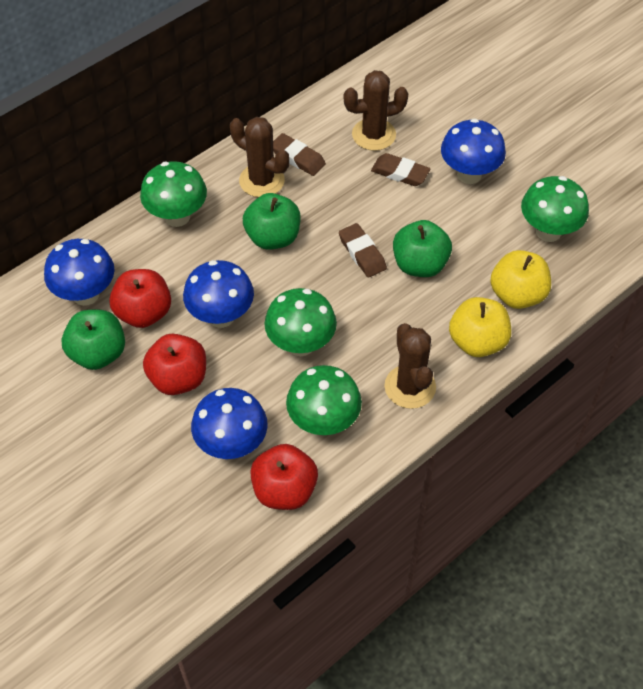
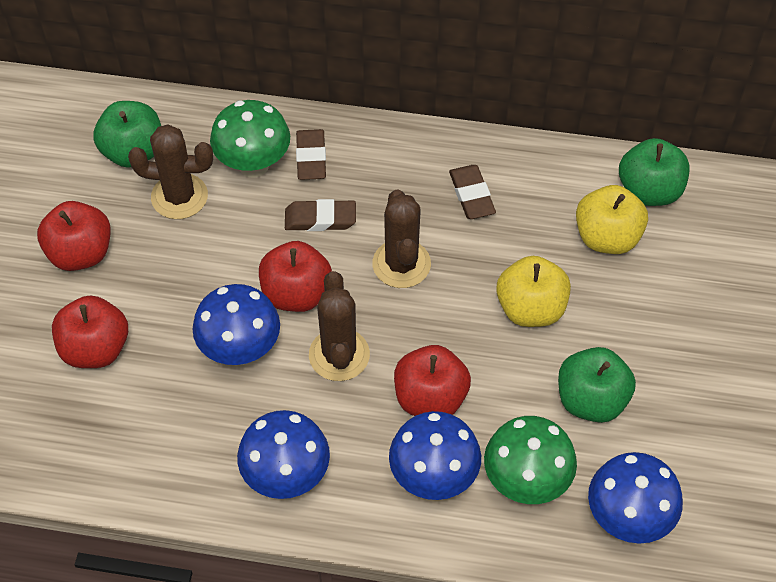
green mushroom: 4 -> 2
red apple: 3 -> 4

